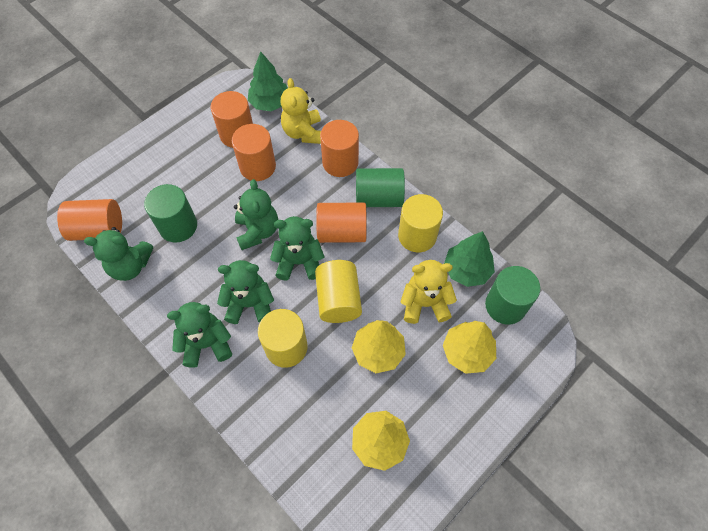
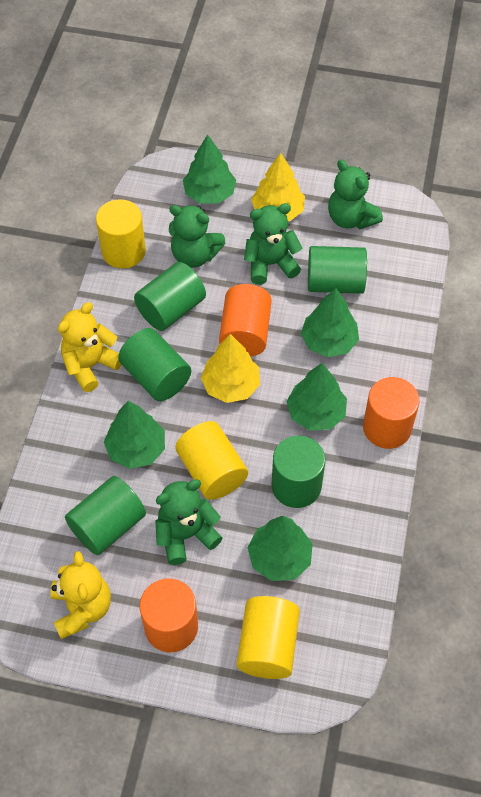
green cylinder: 3 -> 5
green teddy bear: 5 -> 4
green tree: 2 -> 5
orange cylinder: 5 -> 3
yellow tree: 3 -> 2

